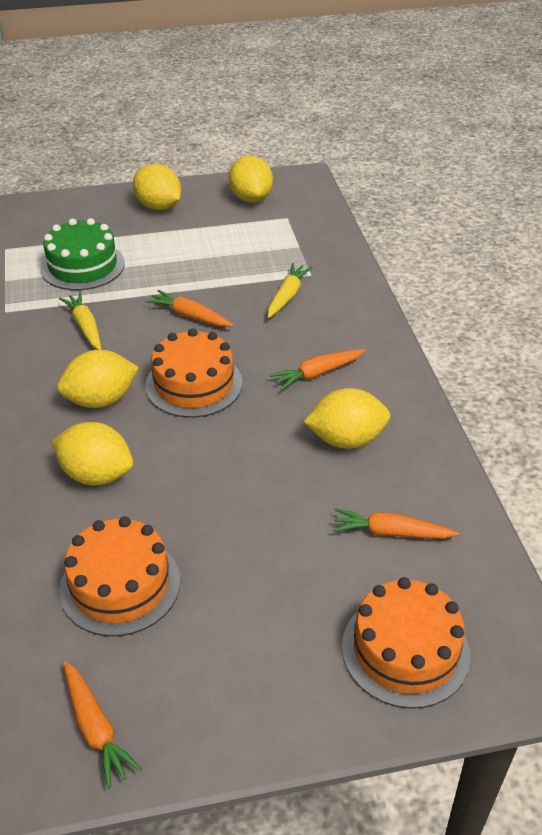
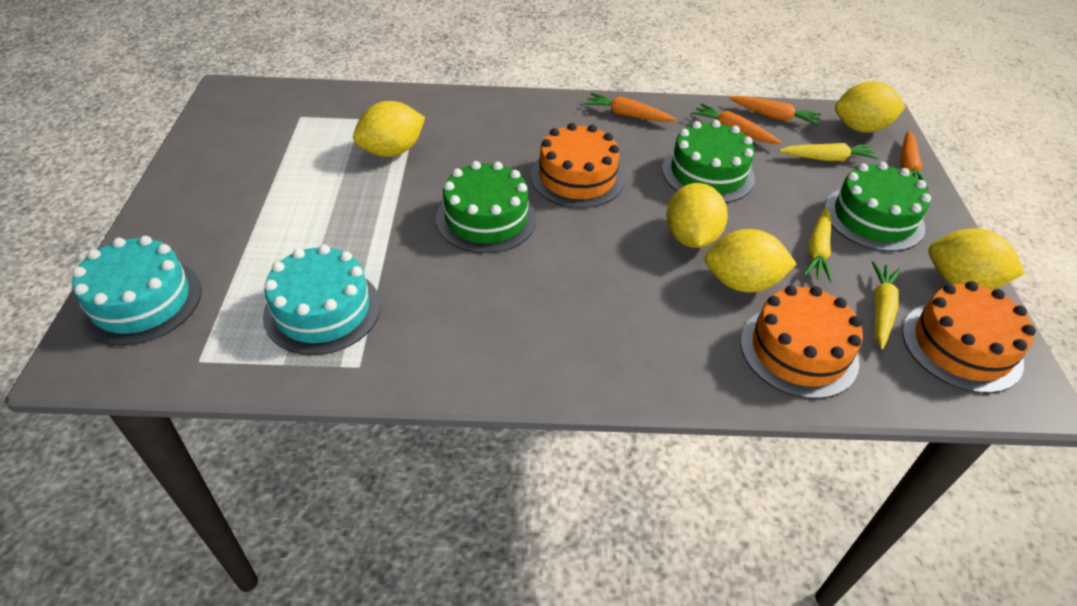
green cake: 1 -> 3
turquoise cake: 0 -> 2
yellow carrot: 2 -> 3

